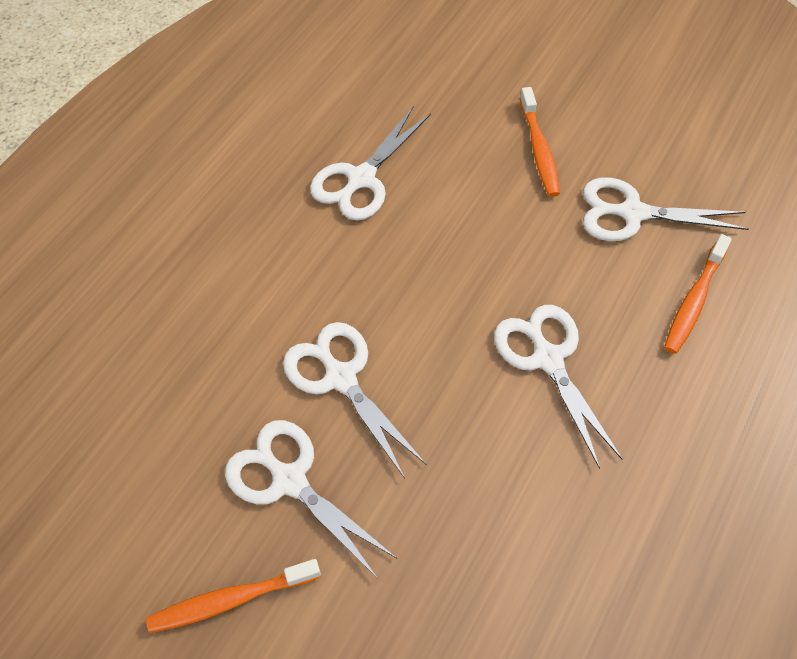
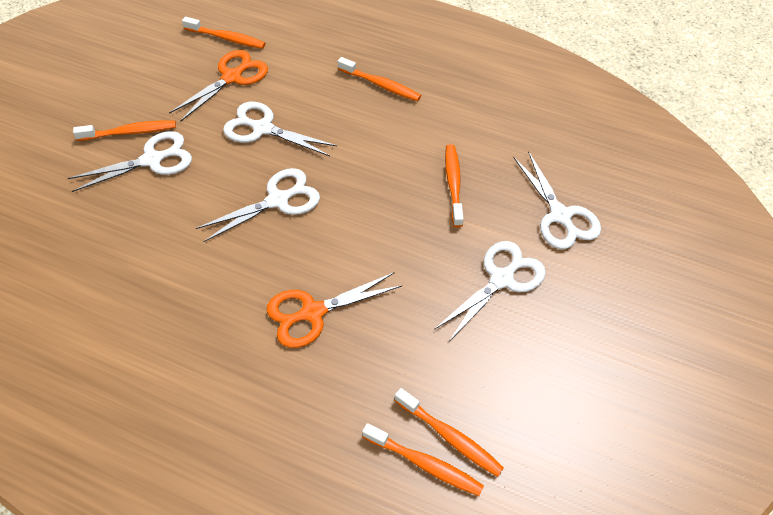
orange scissors: 0 -> 2
orange toothbrush: 3 -> 6

